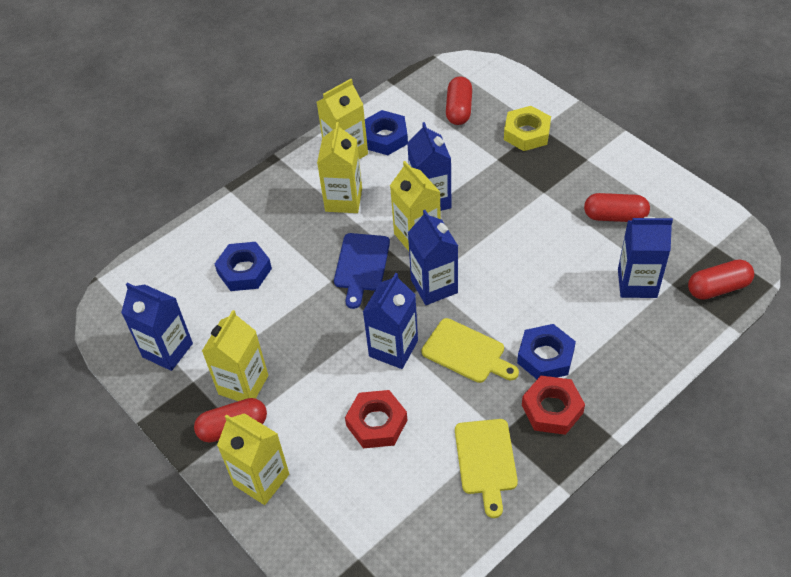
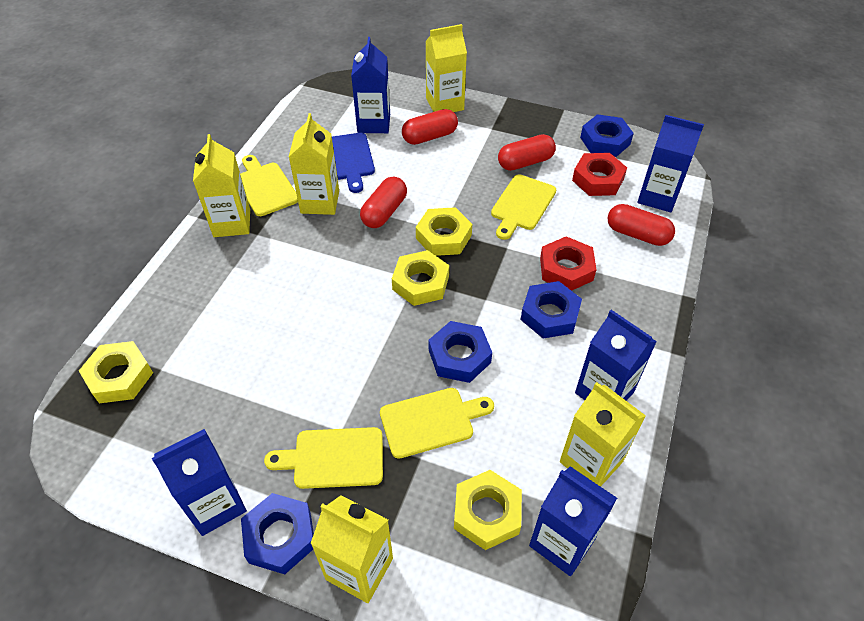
blue nut: 3 -> 4
yellow cutting board: 2 -> 4
yellow nut: 1 -> 4

